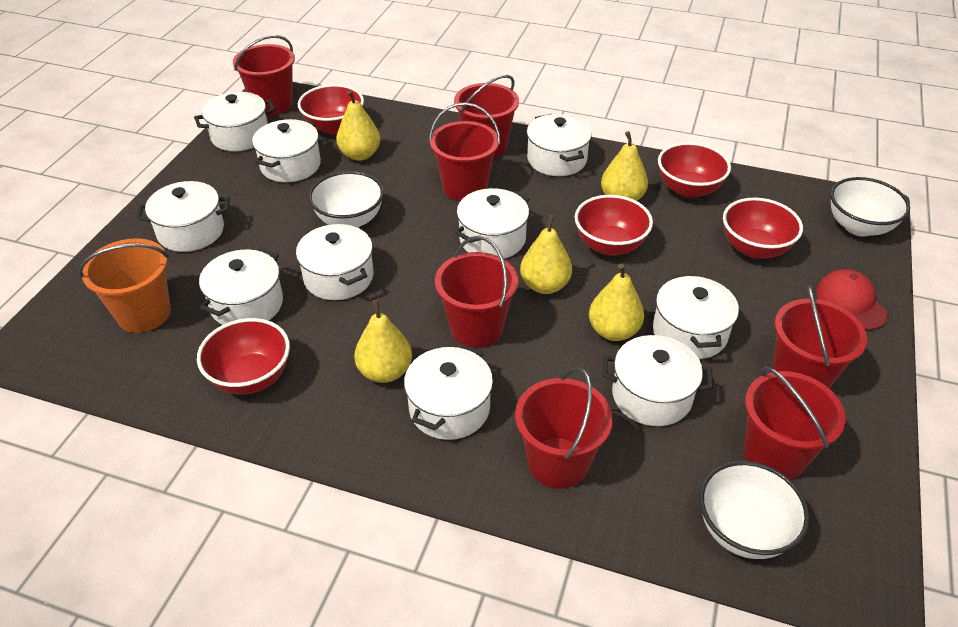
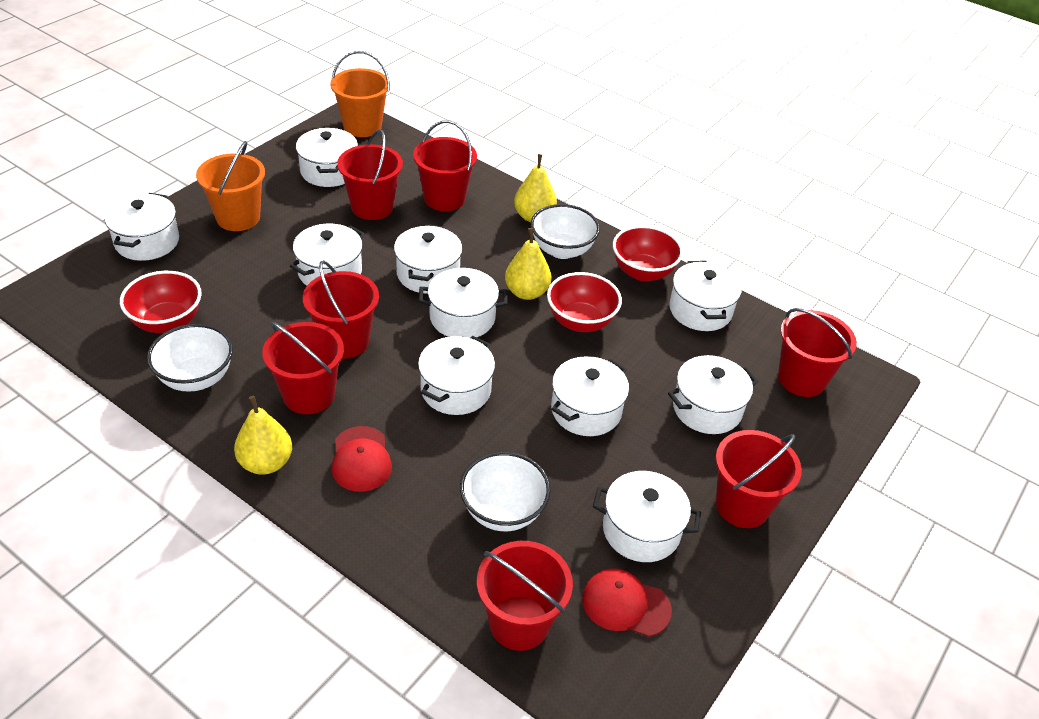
orange bucket: 1 -> 2
red bowl: 5 -> 3
red cap: 1 -> 2
yellow pear: 5 -> 3

